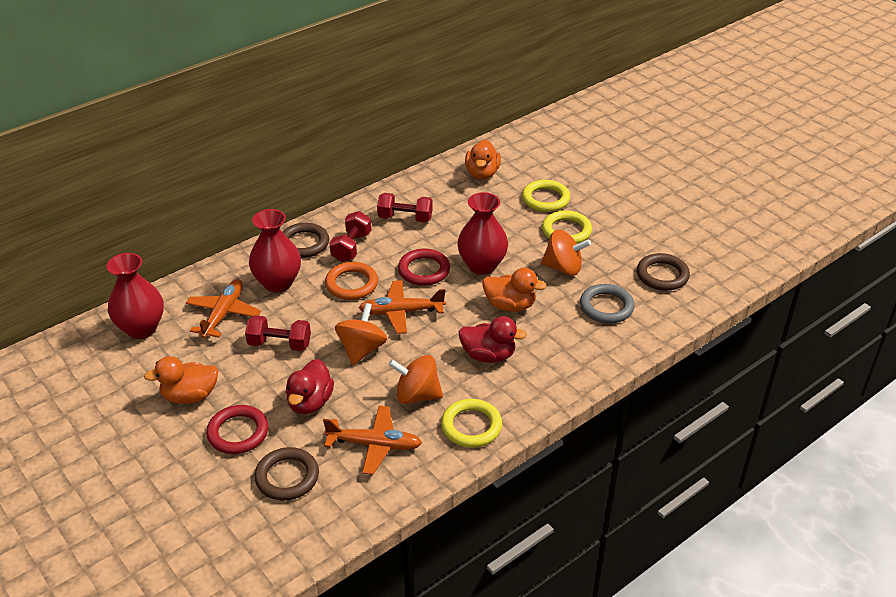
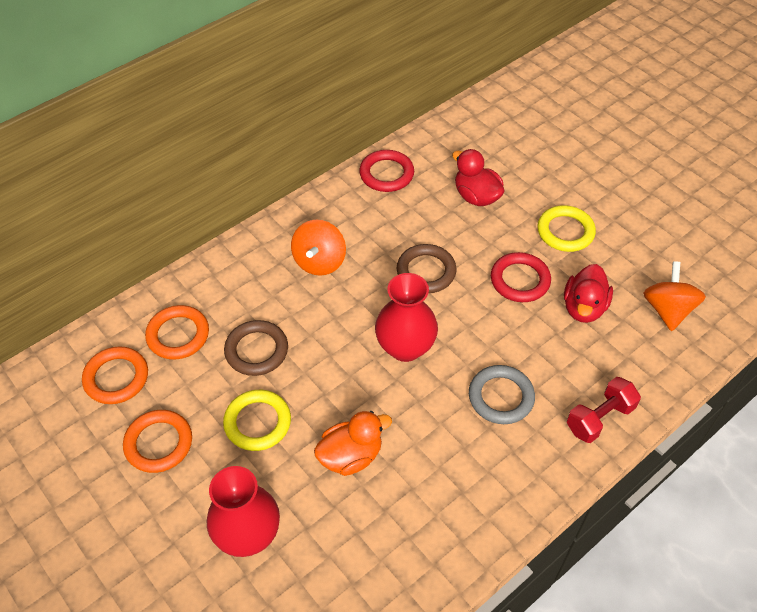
brown ring: 3 -> 2
orange duck: 3 -> 1
orange plane: 3 -> 0
orange ring: 1 -> 3
orange spinning top: 3 -> 2
red dumbbell: 3 -> 1
red vase: 3 -> 2
yellow ring: 3 -> 2

